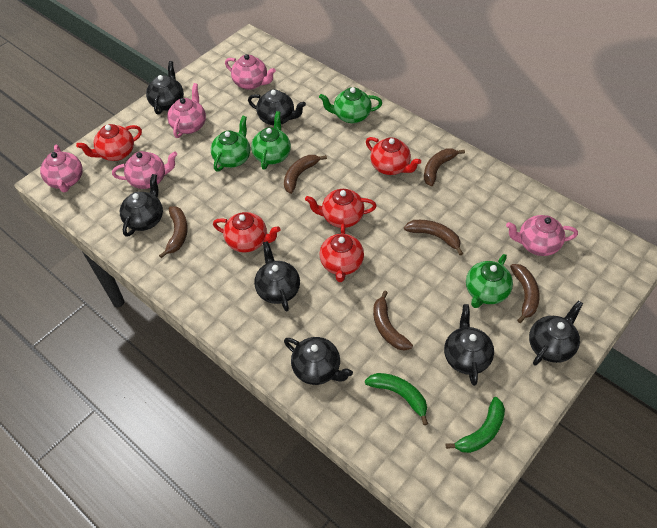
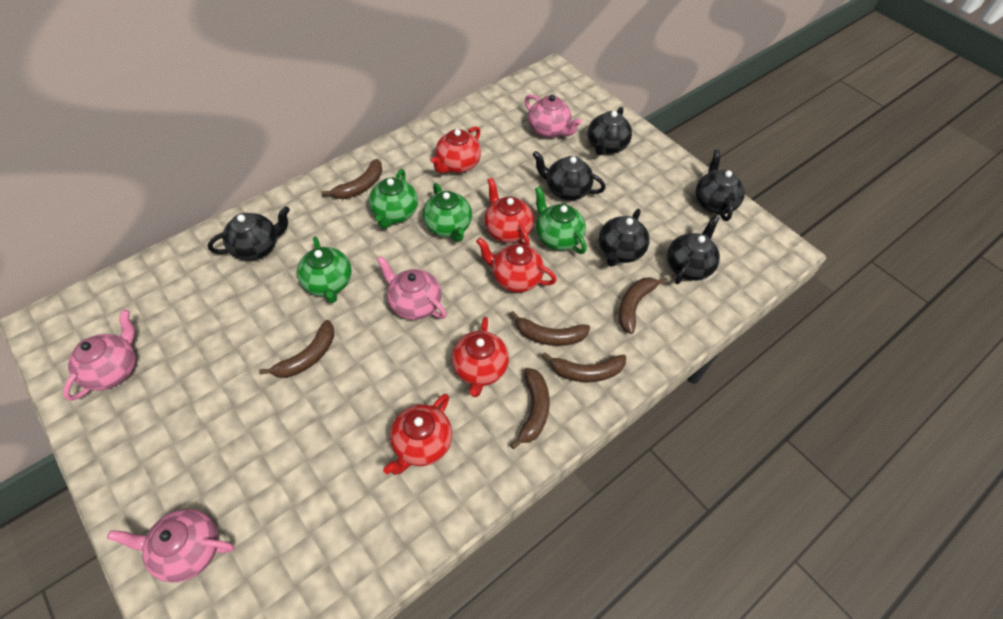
black teapot: 7 -> 6
green banana: 2 -> 0
pink teapot: 5 -> 4

